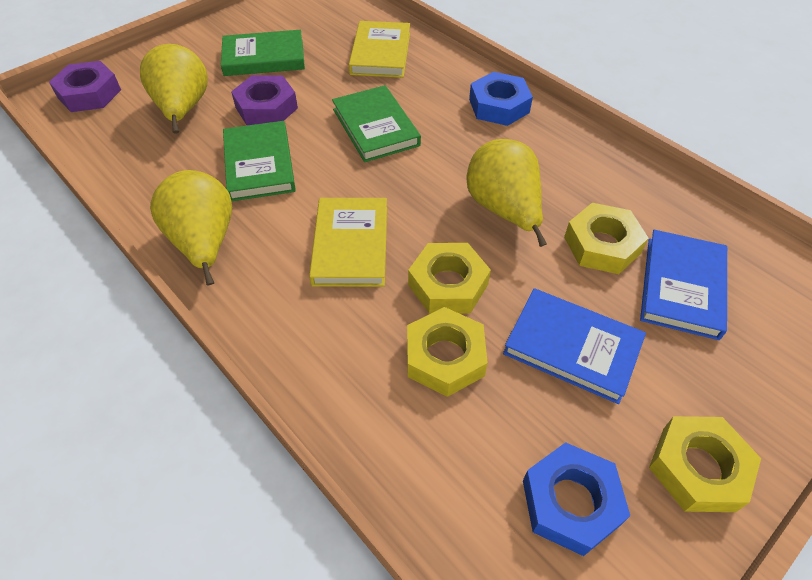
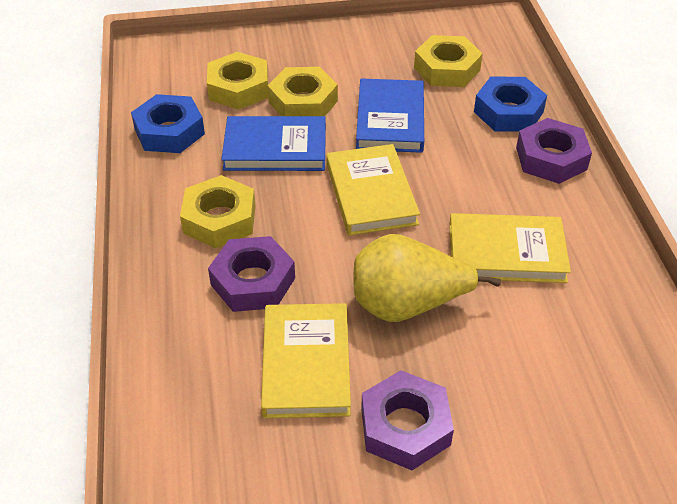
green book: 3 -> 0
purple nut: 2 -> 3
yellow book: 2 -> 3
yellow pear: 3 -> 1

